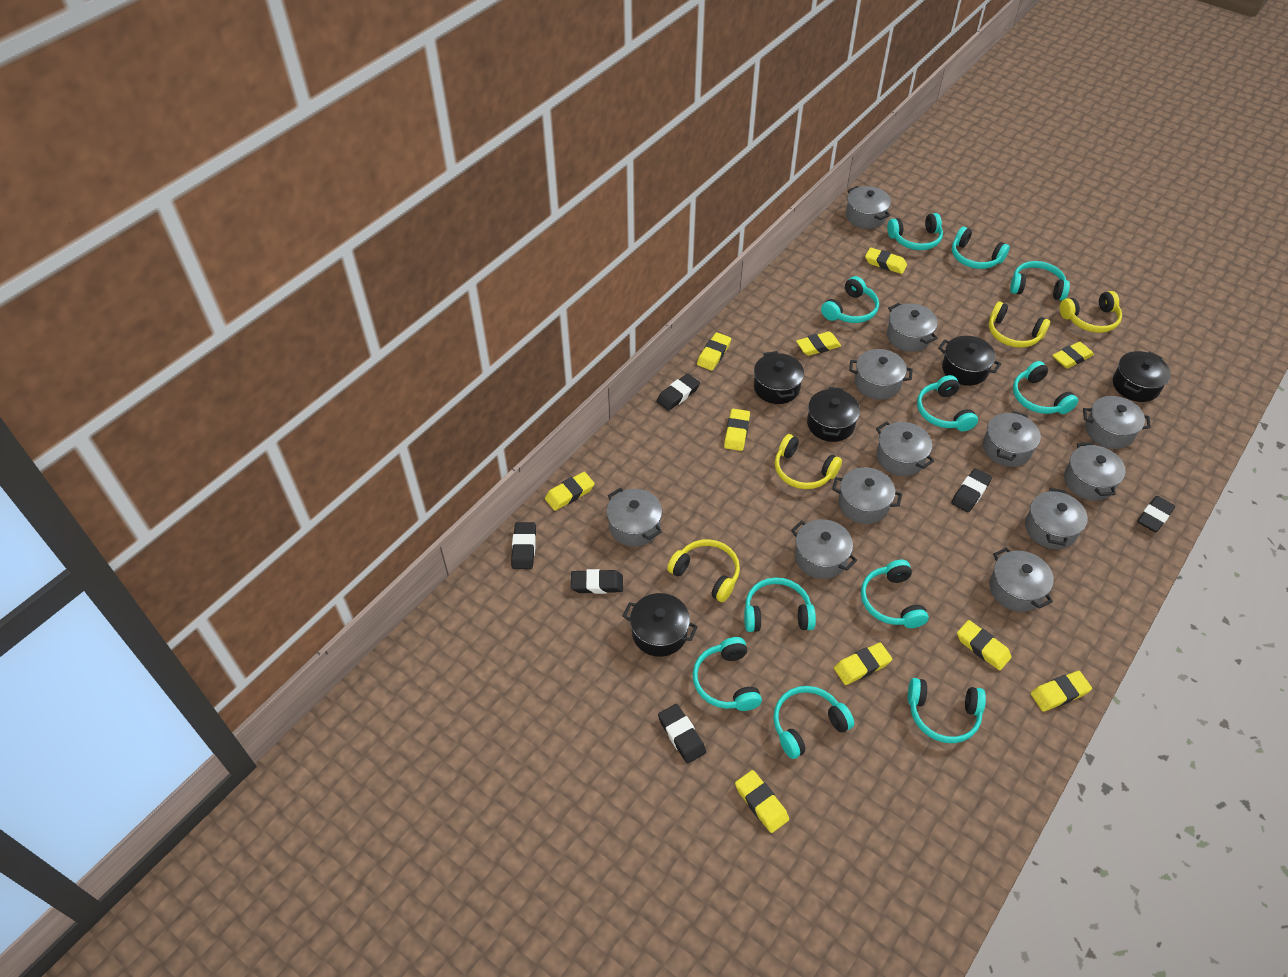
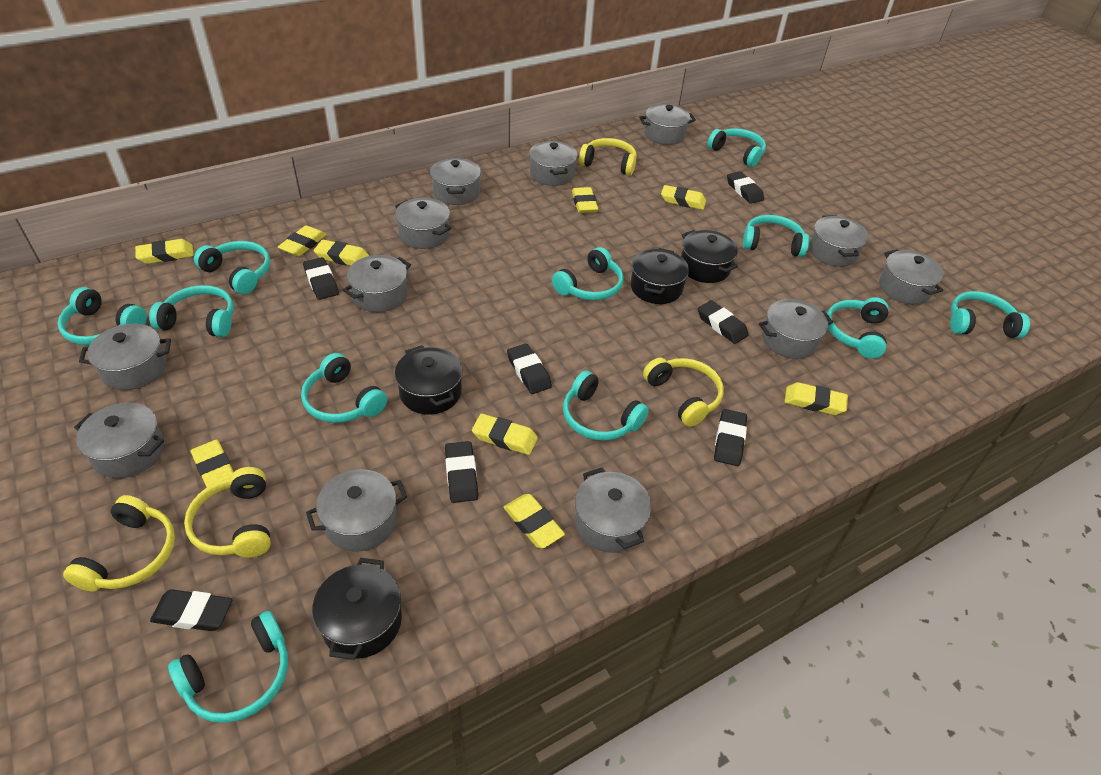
black eraser: 6 -> 7
black pot: 5 -> 4
yellow eraser: 10 -> 9

